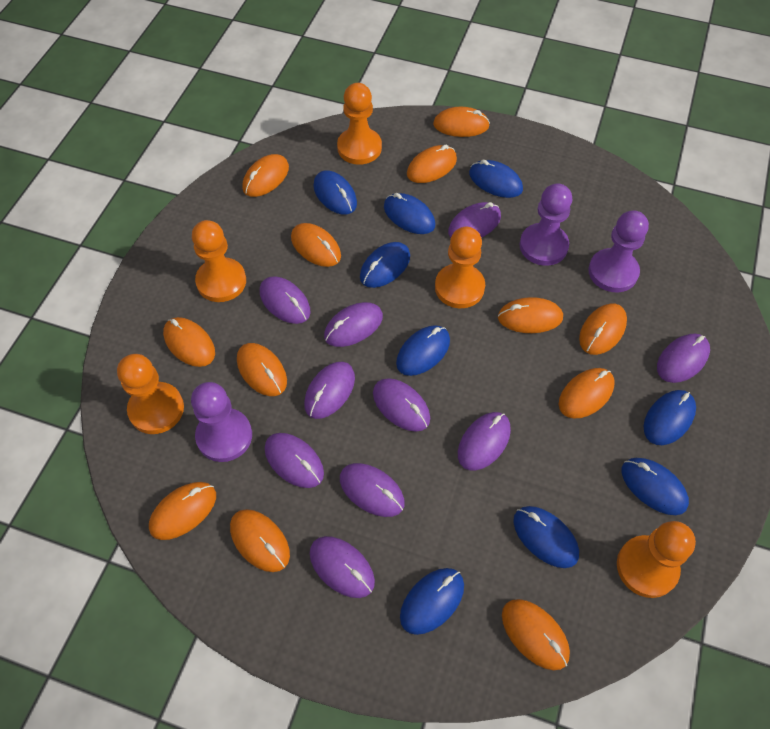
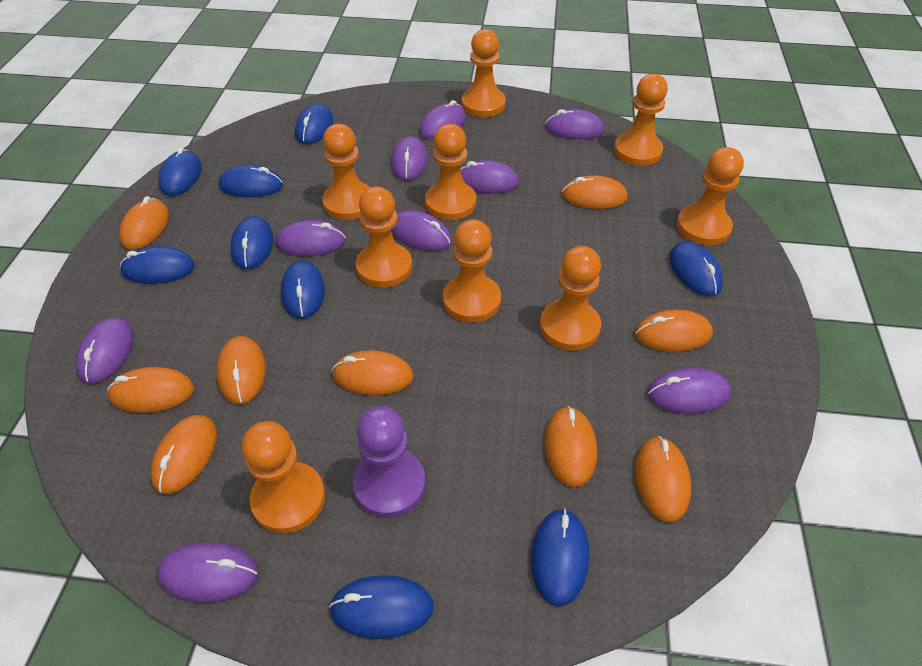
orange mouse: 12 -> 9
orange pawn: 5 -> 9
purple mouse: 10 -> 9
purple pawn: 3 -> 1

